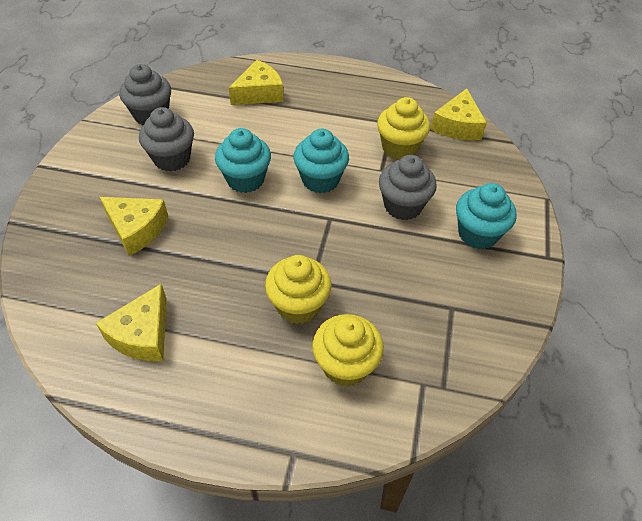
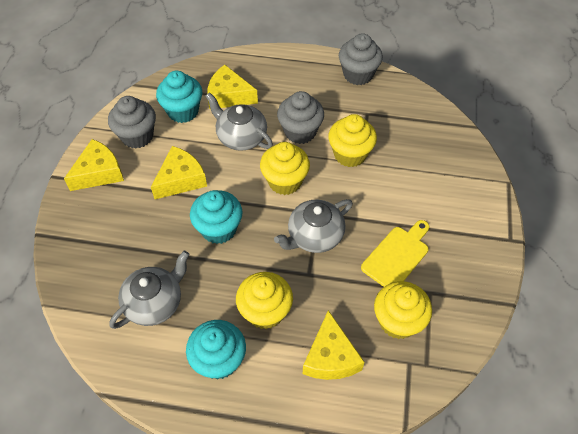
grey teapot: 0 -> 3
yellow cupcake: 3 -> 4
yellow cutting board: 0 -> 1

